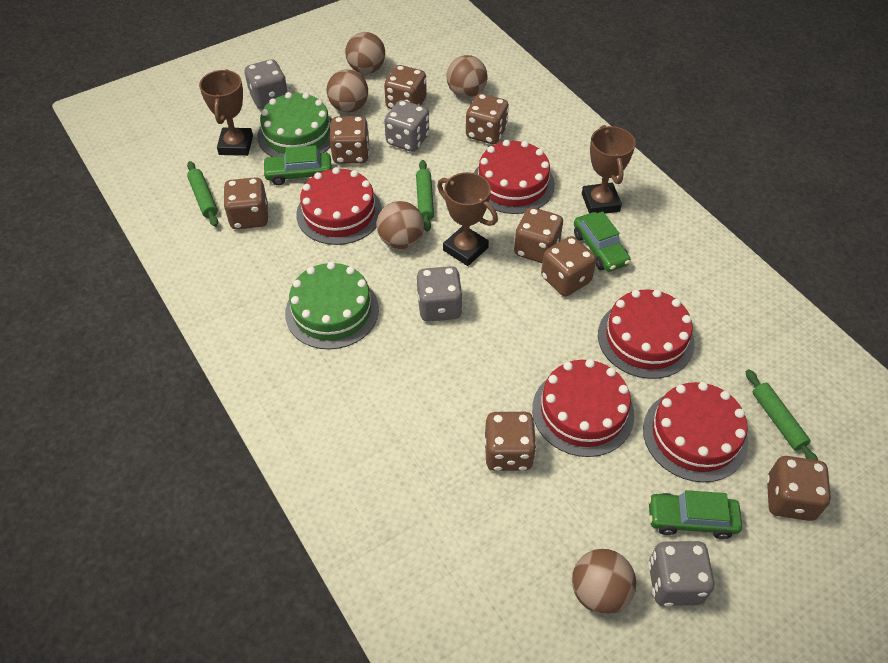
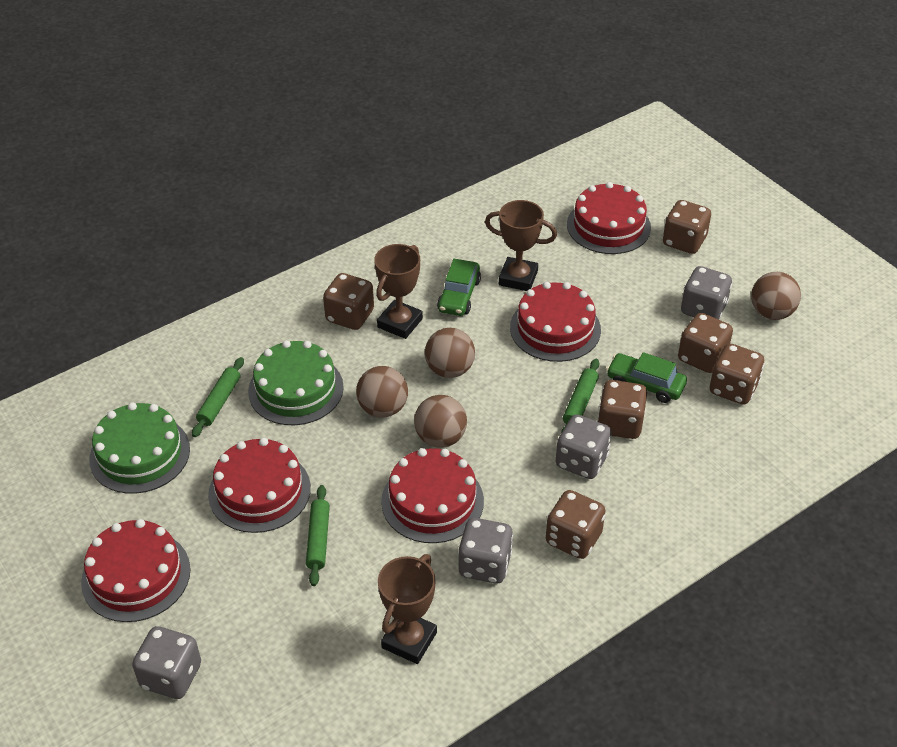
brown ball: 5 -> 4
brown dice: 8 -> 6
green car: 3 -> 2

